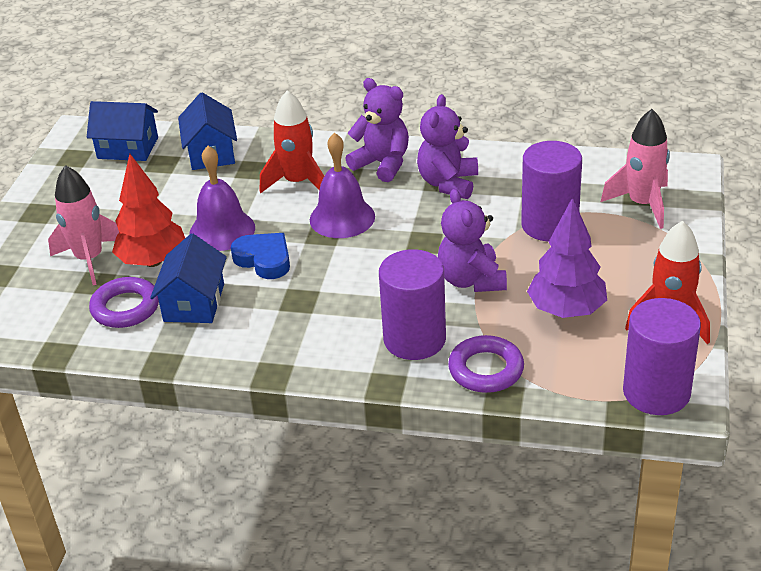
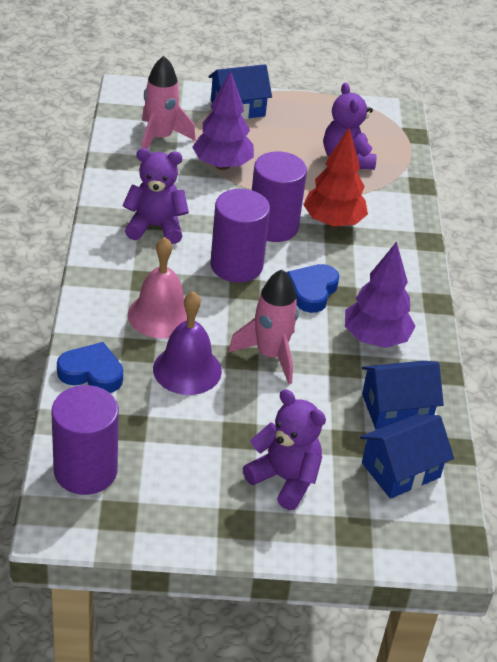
blue heart: 1 -> 2
pink bell: 0 -> 1
purple bell: 2 -> 1
purple ring: 2 -> 0
purple tree: 1 -> 2
red rocket: 2 -> 0

